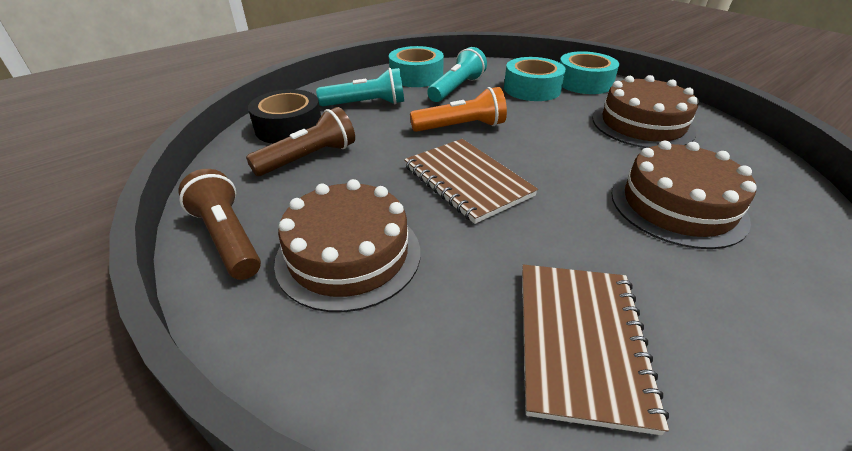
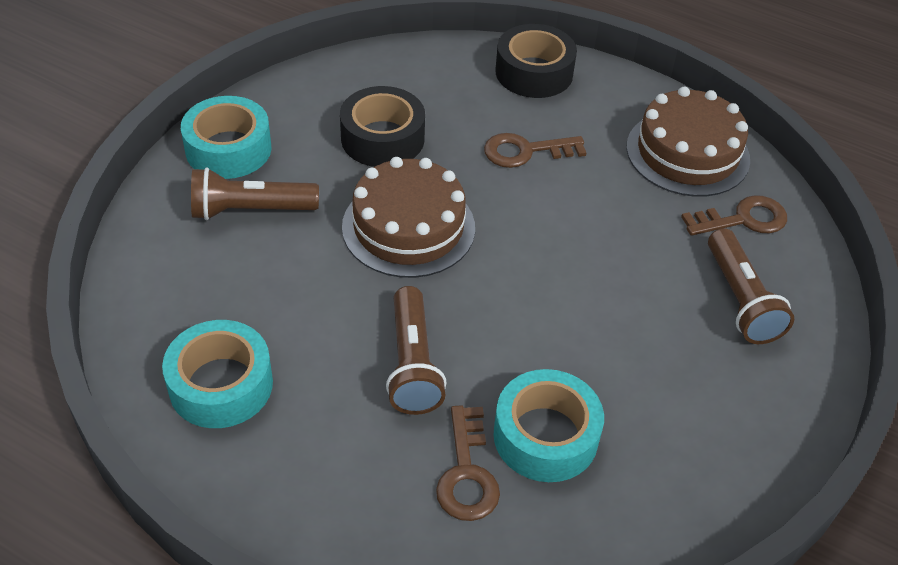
black tape: 1 -> 2
brown cake: 3 -> 2
brown flashlight: 2 -> 3
brown key: 0 -> 3
brown notebook: 2 -> 0
orange flashlight: 1 -> 0
turquoise flashlight: 2 -> 0

